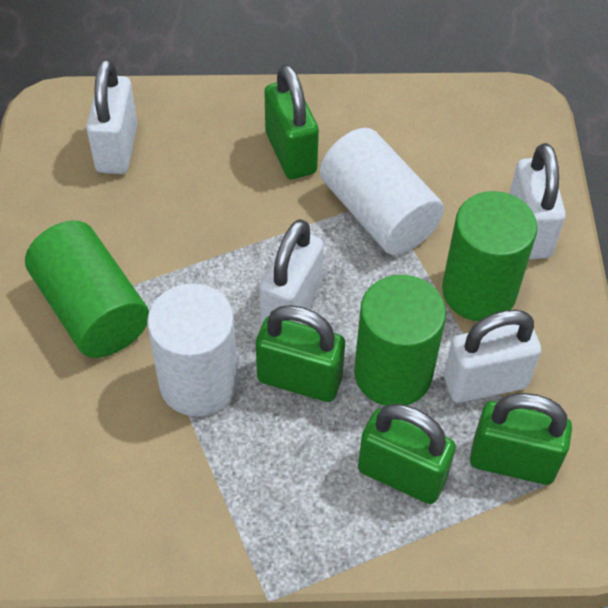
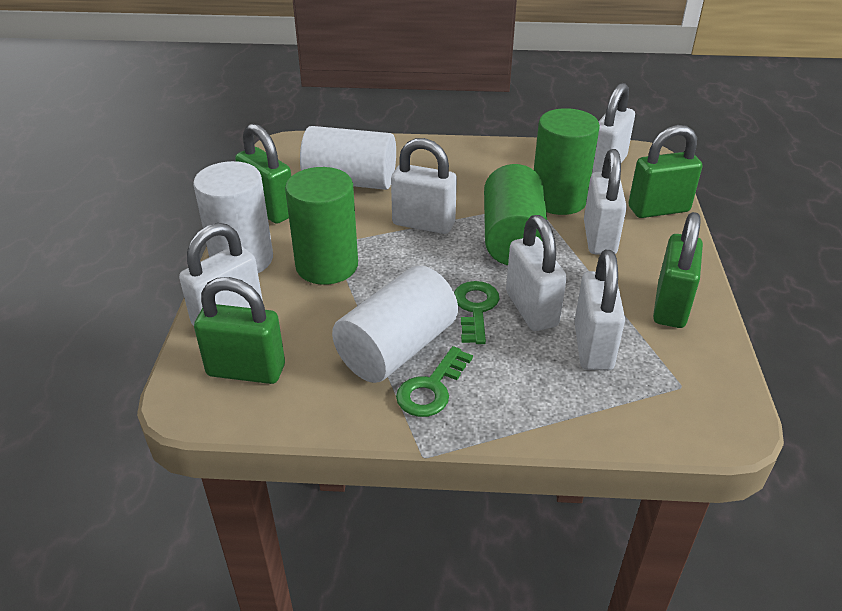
green key: 0 -> 2
white cylinder: 2 -> 3
white padlock: 4 -> 6

